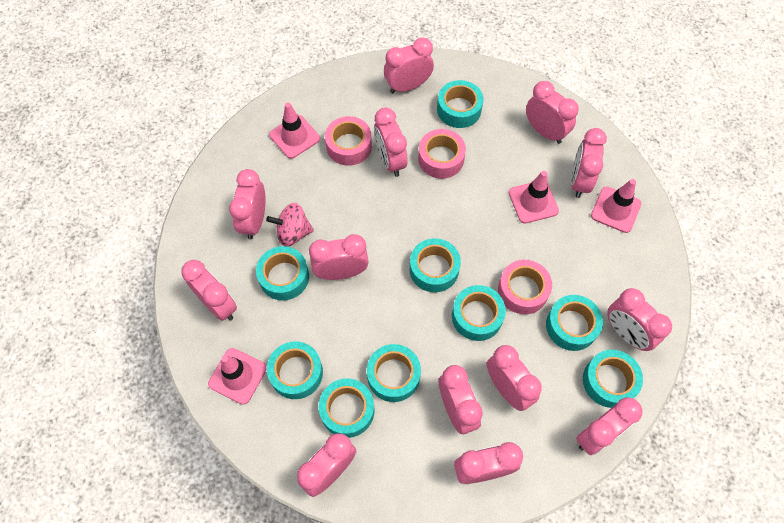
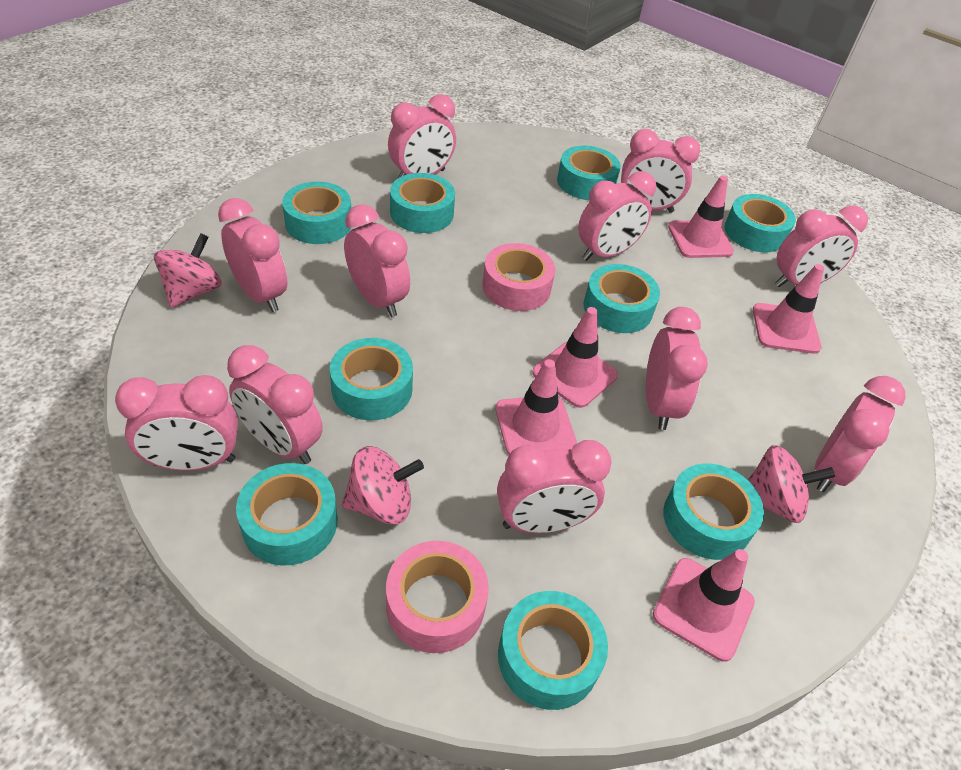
pink clock: 13 -> 11
pink spinning top: 1 -> 3
pink tape: 3 -> 2
pink traffic cone: 4 -> 5

